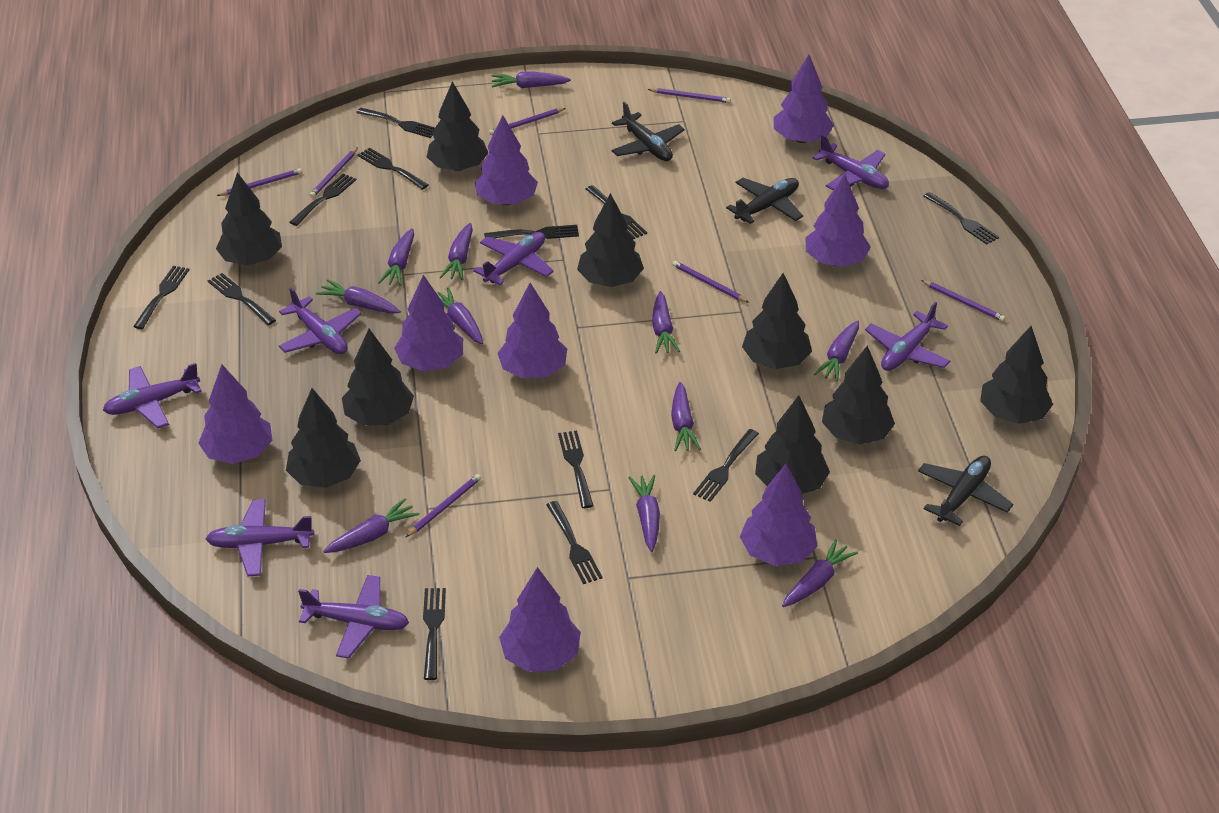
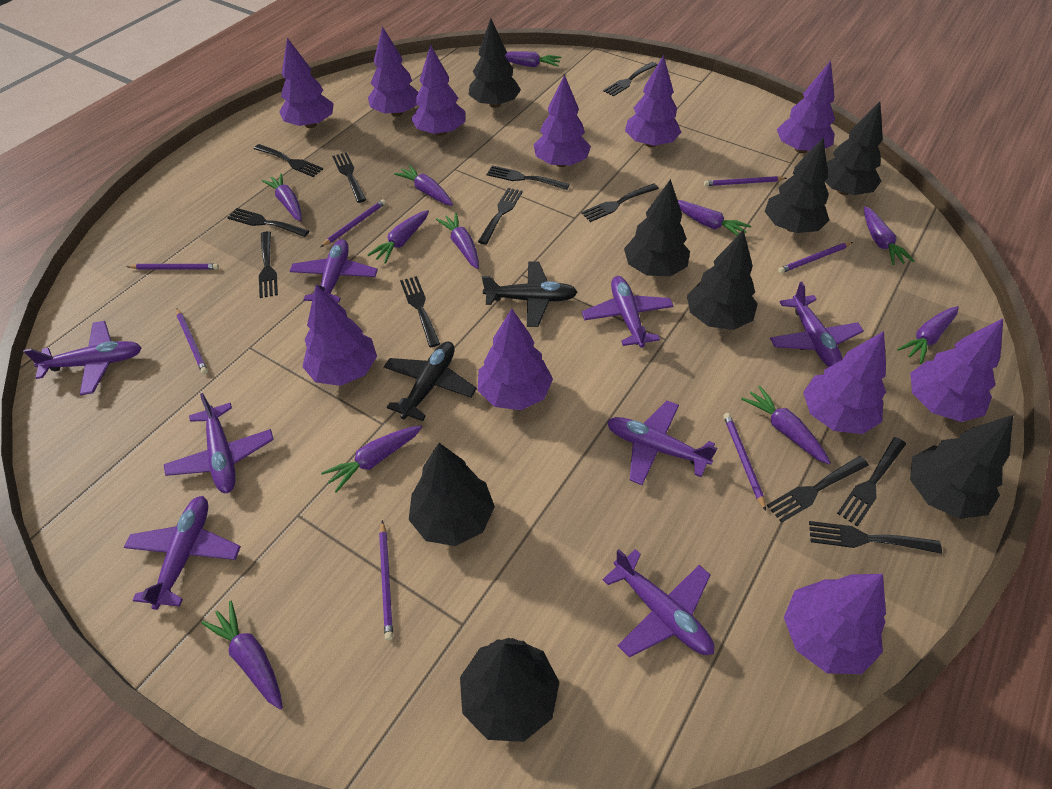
black plane: 3 -> 2
black tree: 9 -> 8
purple plane: 7 -> 8
purple tree: 8 -> 11

